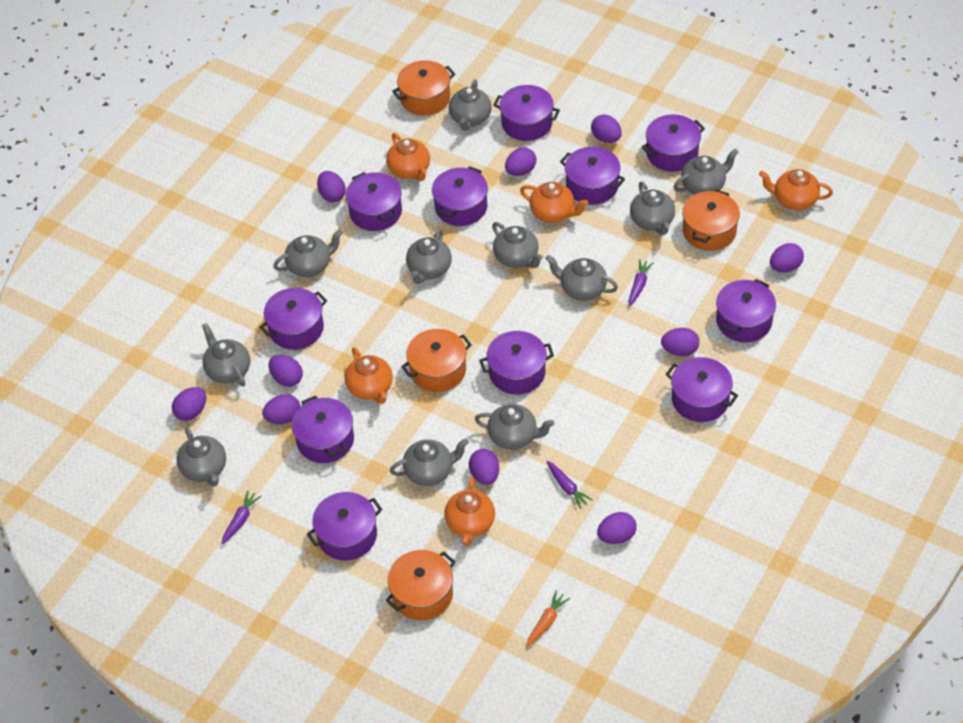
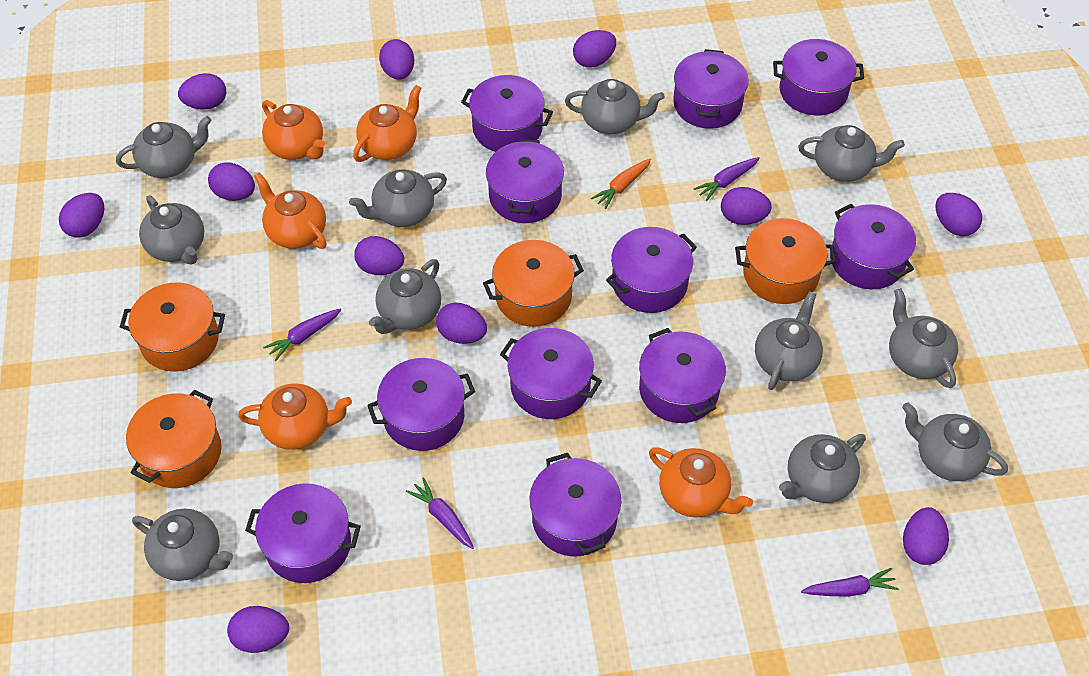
purple carrot: 3 -> 4
purple egg: 10 -> 11

